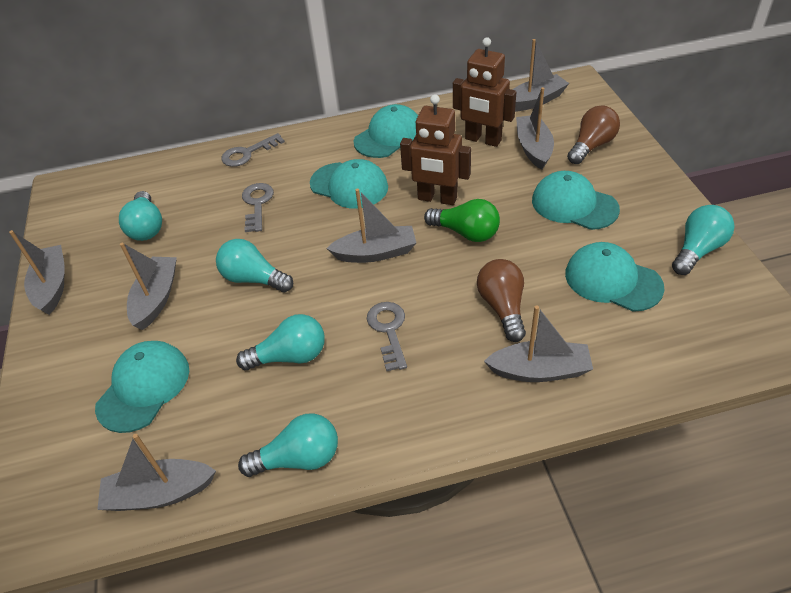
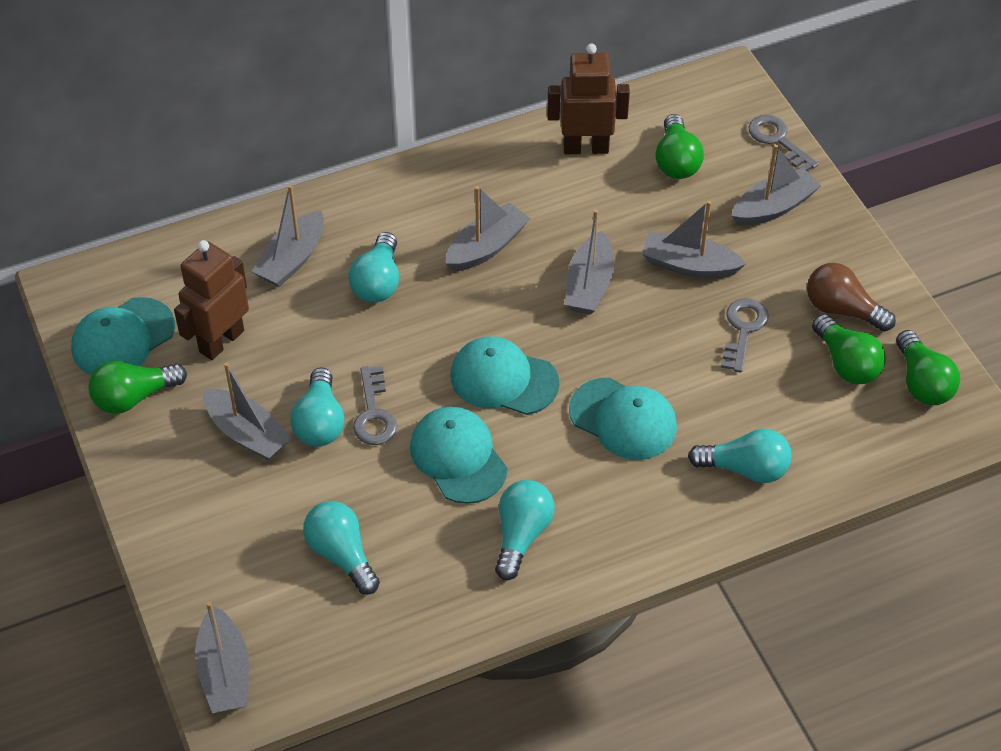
brown light bulb: 2 -> 1
green light bulb: 1 -> 4
turquoise cap: 5 -> 4

